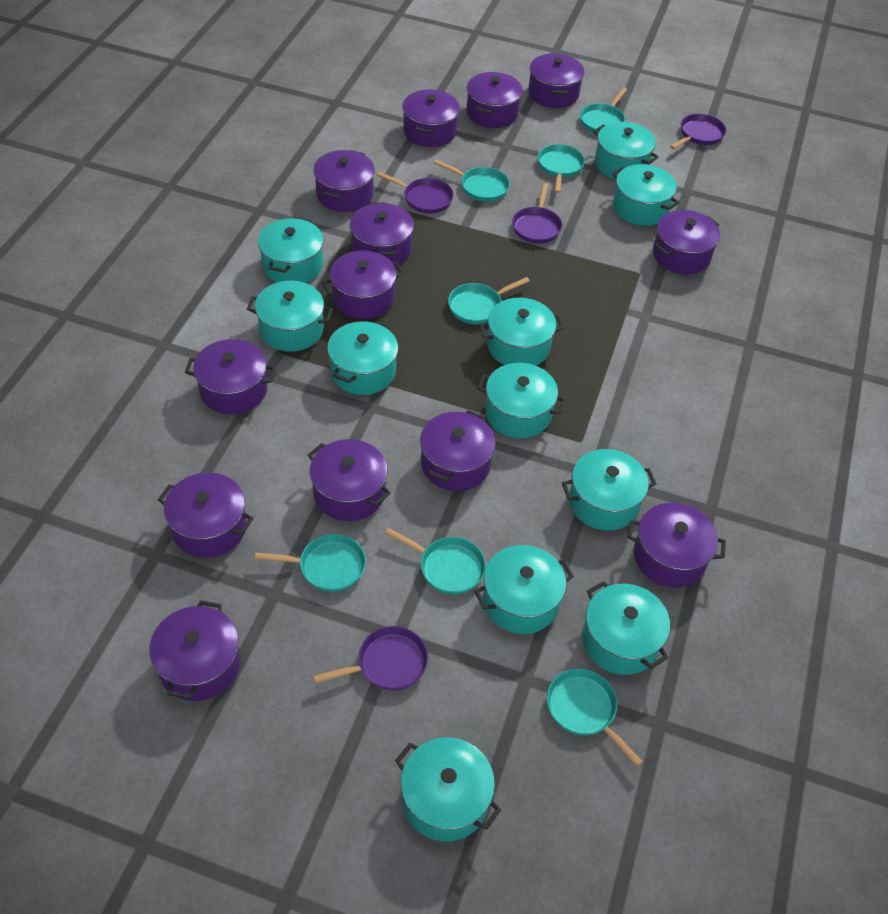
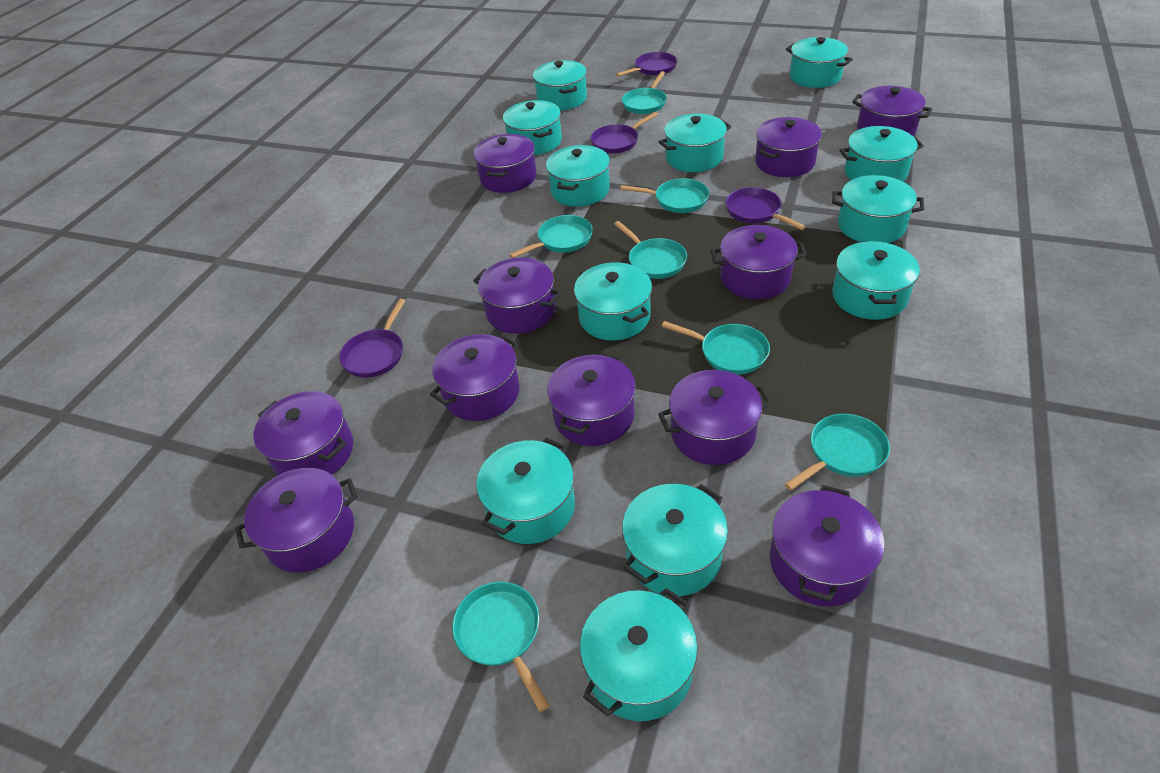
purple pot: 13 -> 11
turquoise pot: 11 -> 12

